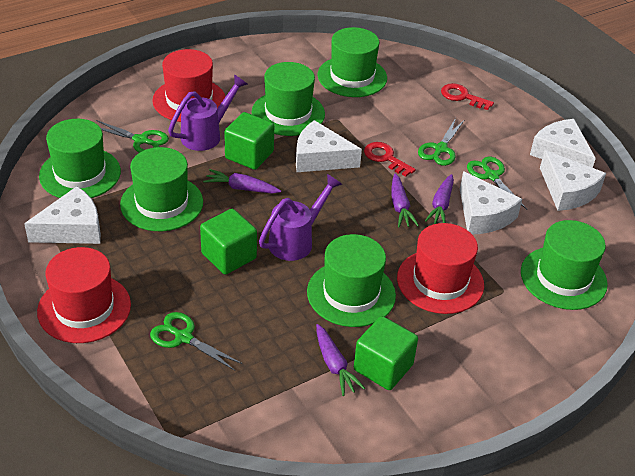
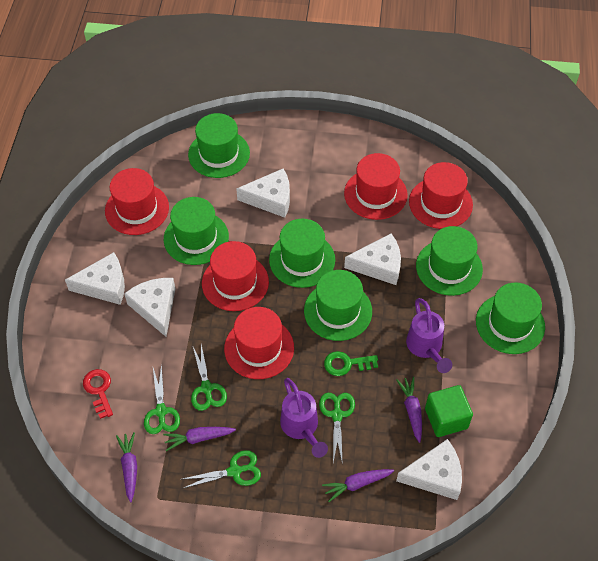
green cube: 3 -> 1
green key: 0 -> 1
red hat: 3 -> 5
red key: 2 -> 1

